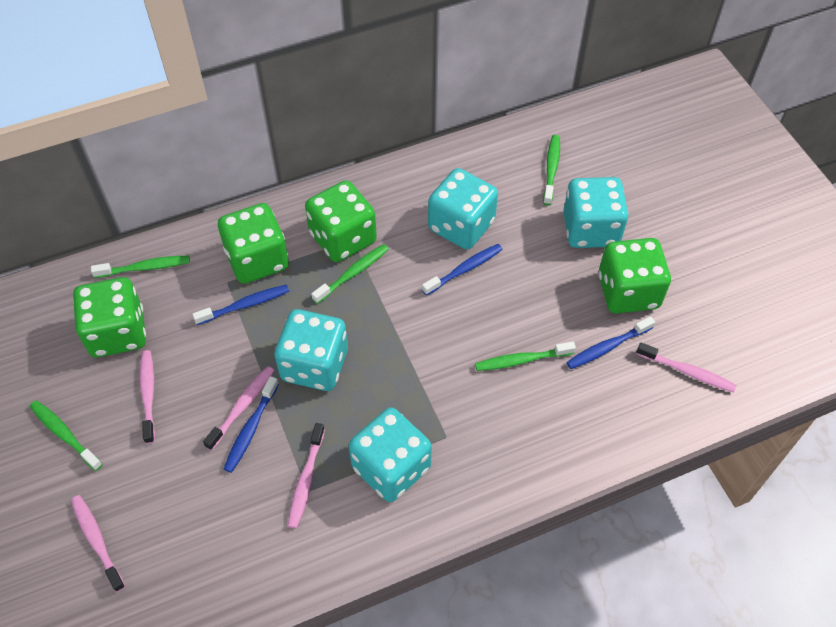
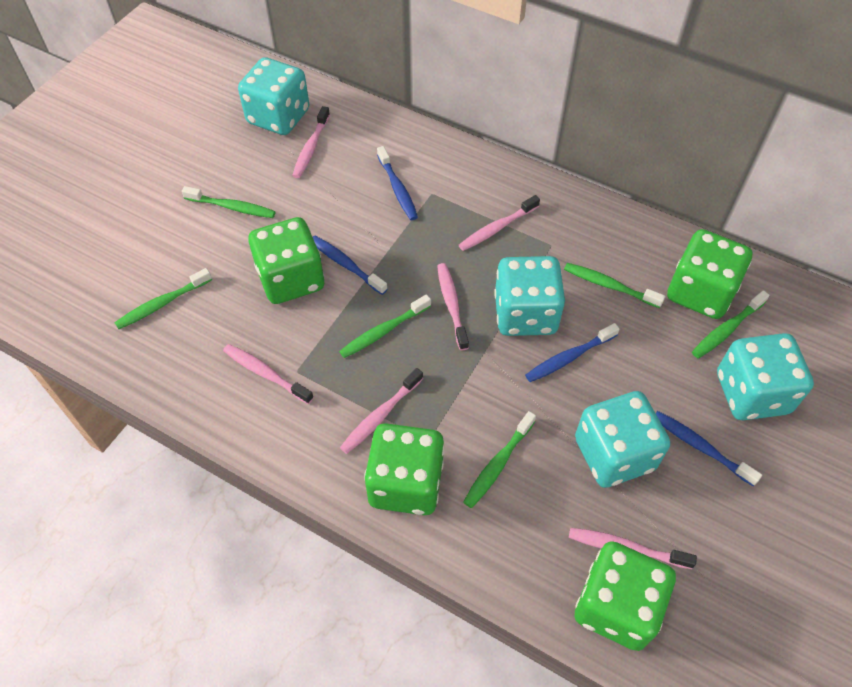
green toothbrush: 5 -> 6
pink toothbrush: 5 -> 6

